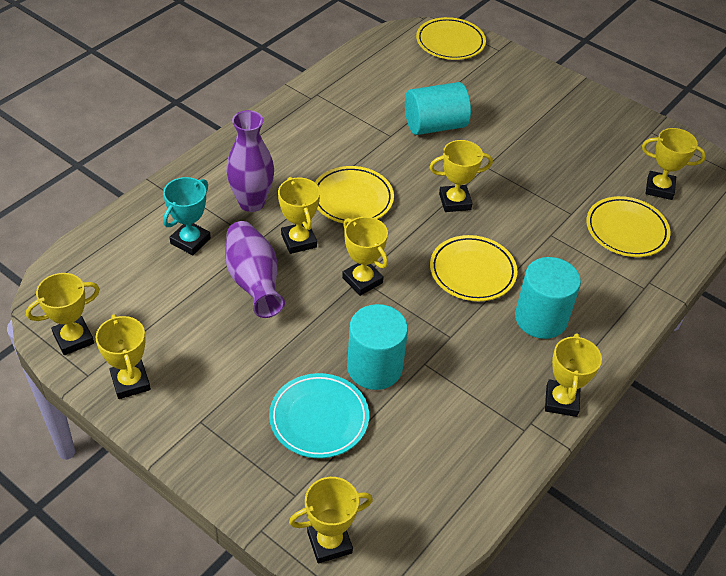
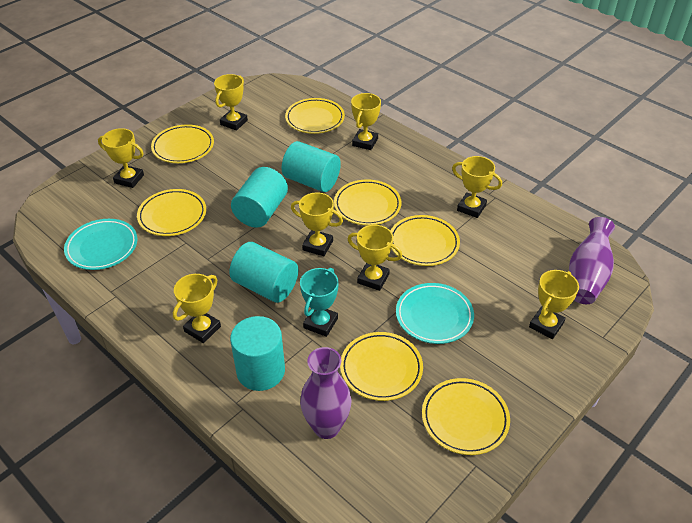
turquoise cylinder: 3 -> 4
turquoise plate: 1 -> 2
yellow plate: 4 -> 7

